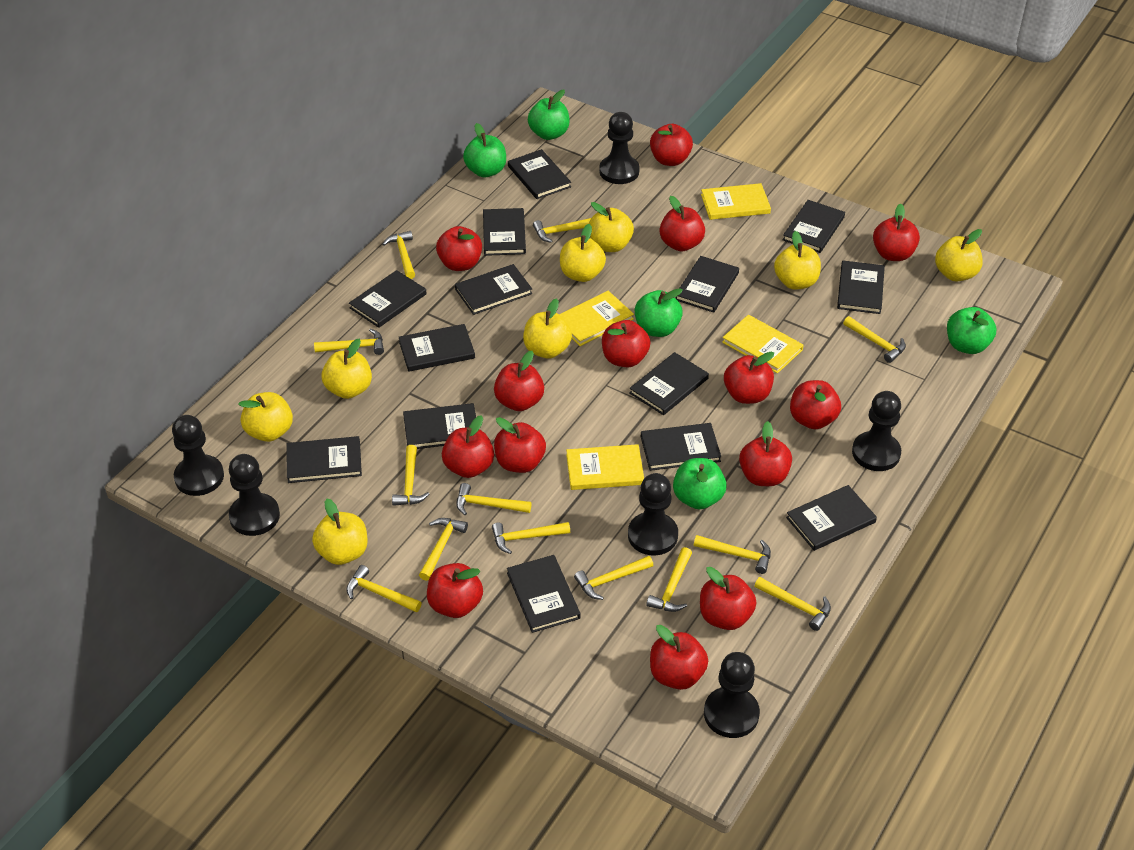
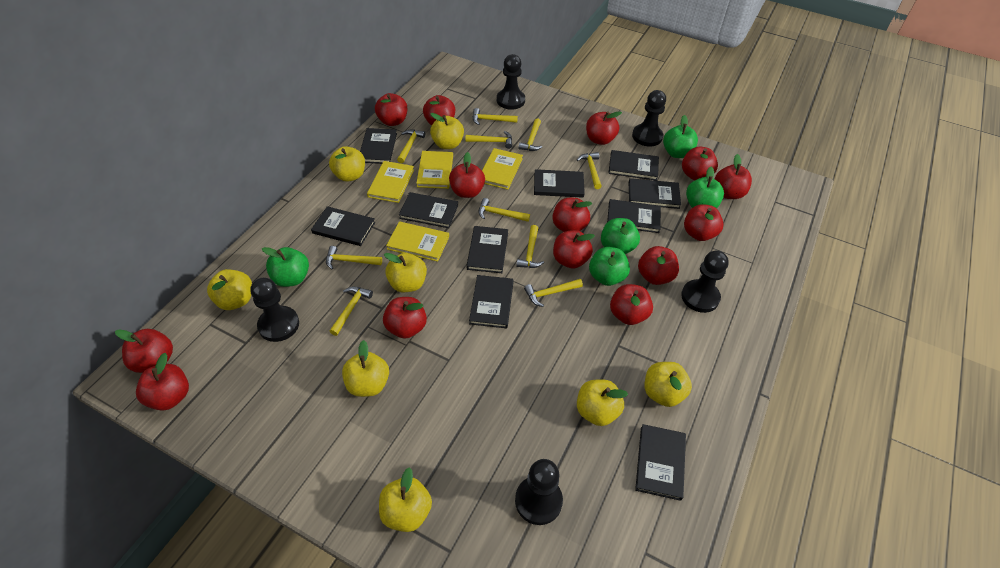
black book: 14 -> 10
black pawn: 6 -> 5
yellow hammer: 13 -> 10

